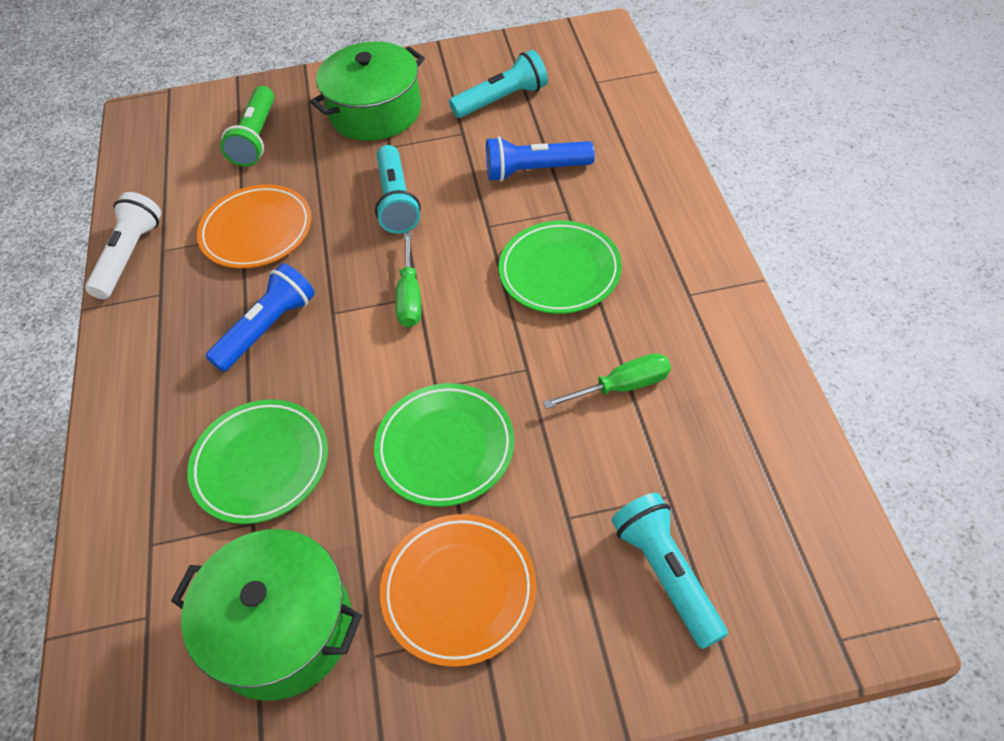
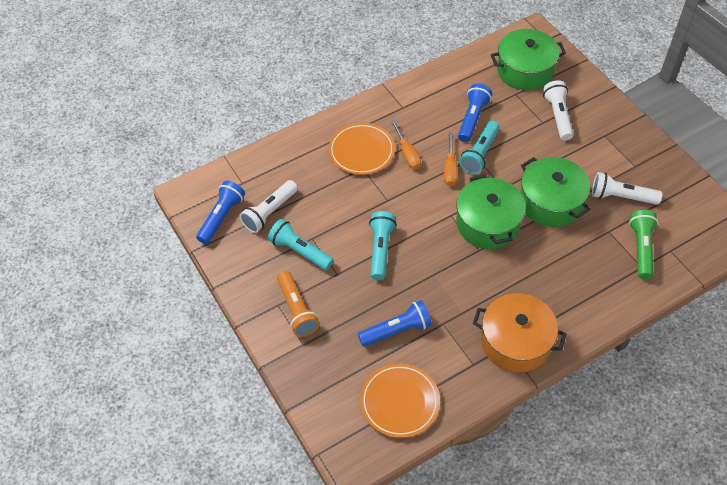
blue flashlight: 2 -> 3
green plate: 3 -> 0
green pot: 2 -> 3
green screwdriver: 2 -> 0
orange flashlight: 0 -> 1
orange pot: 0 -> 1
orange screwdriver: 0 -> 2
white flashlight: 1 -> 3

